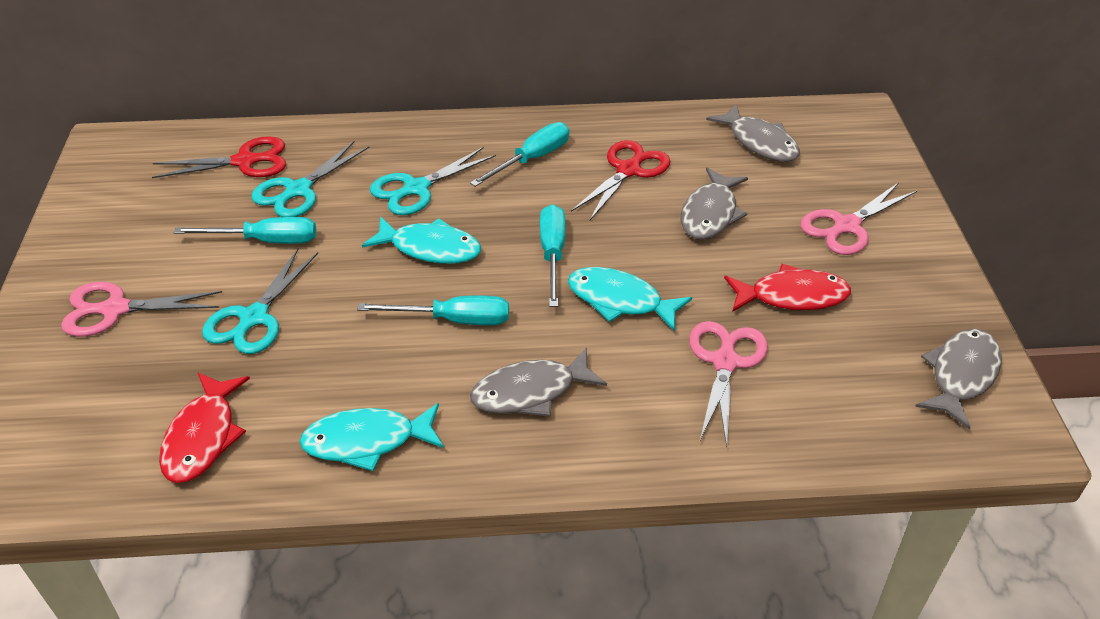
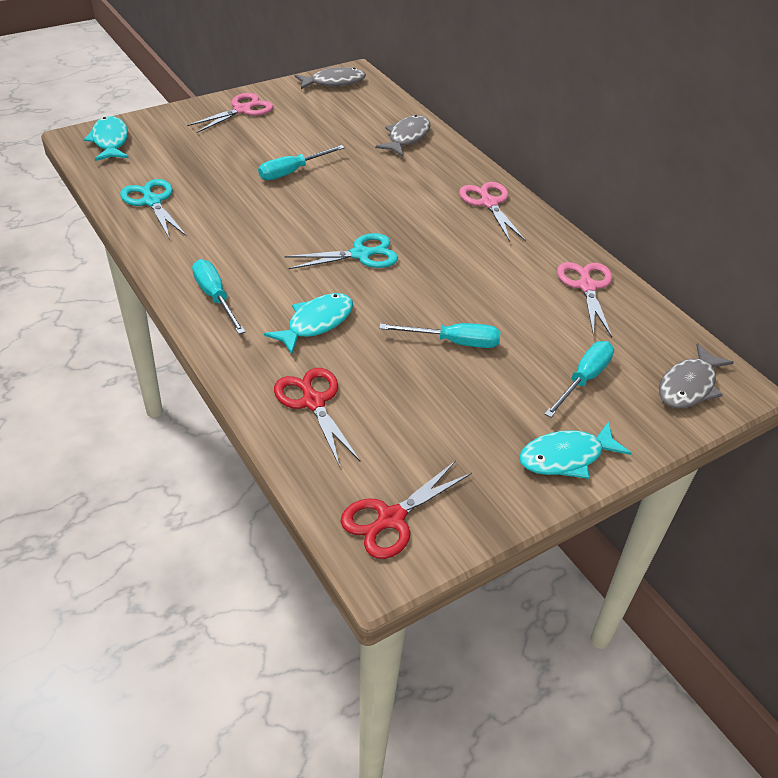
grey fish: 4 -> 3
red fish: 2 -> 0
turquoise scissors: 3 -> 2

